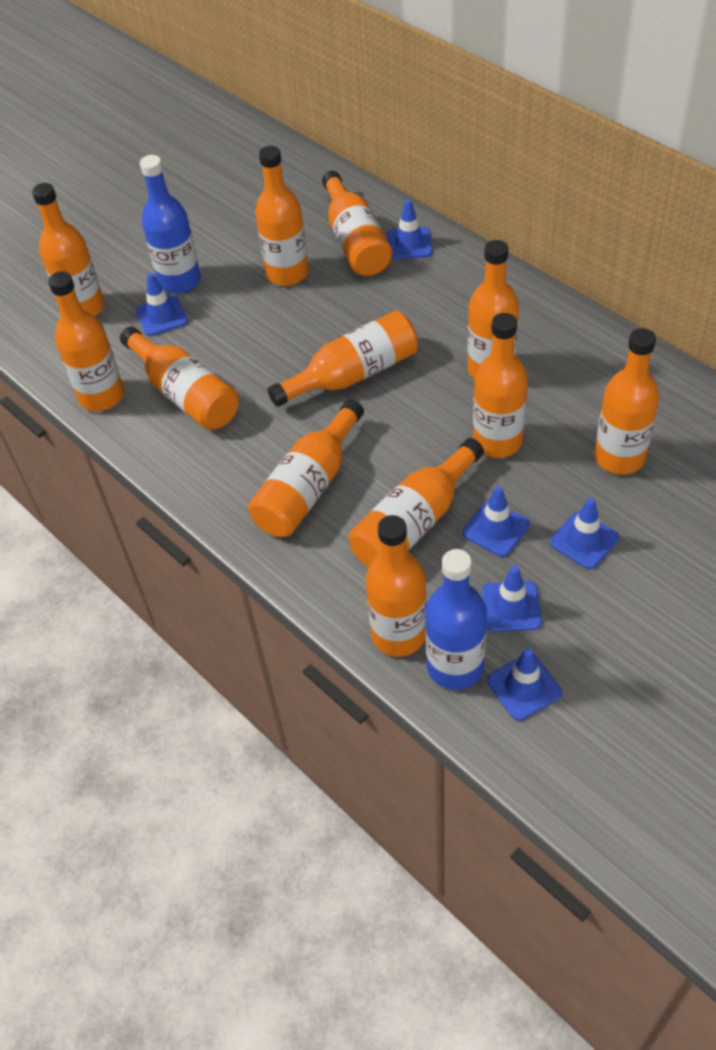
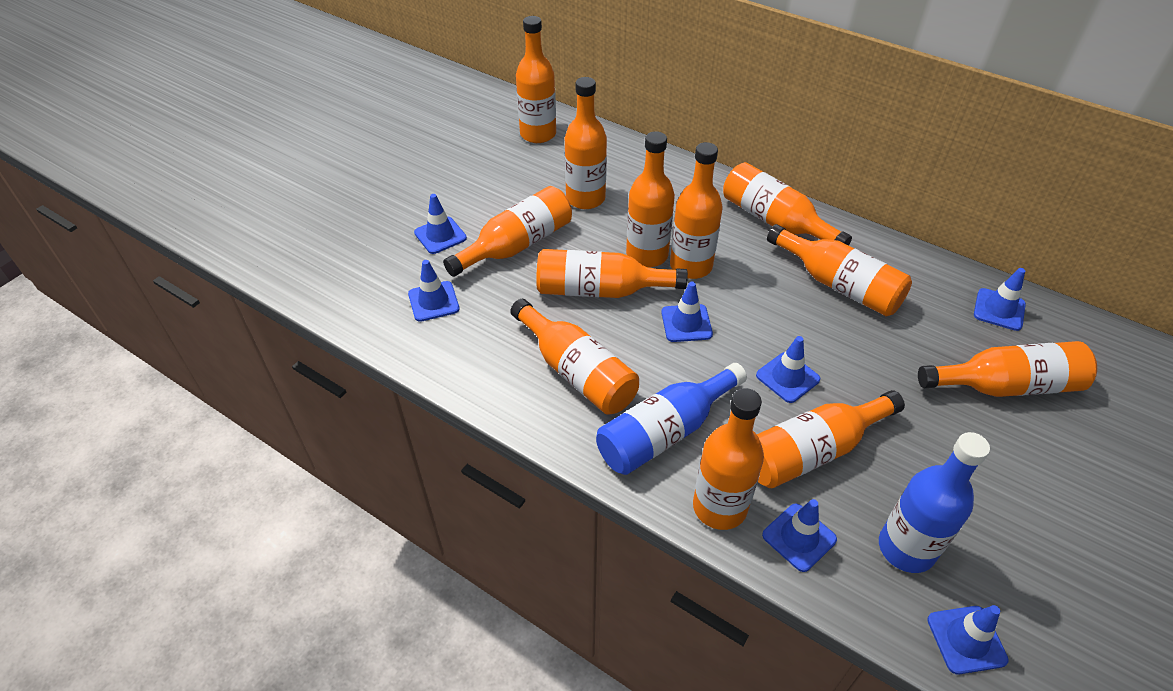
blue traffic cone: 6 -> 7

